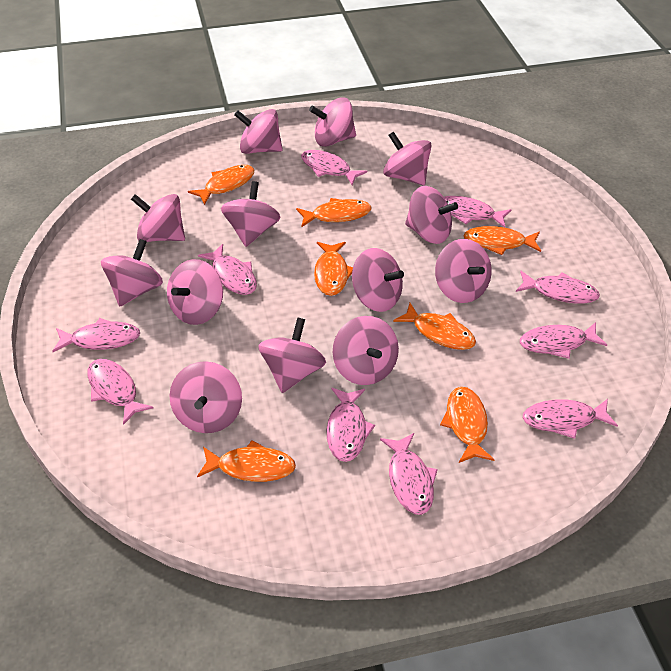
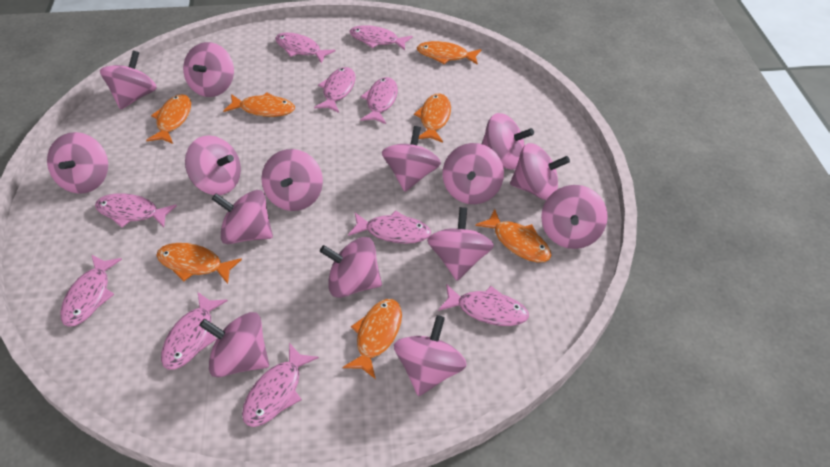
pink spinning top: 13 -> 15

